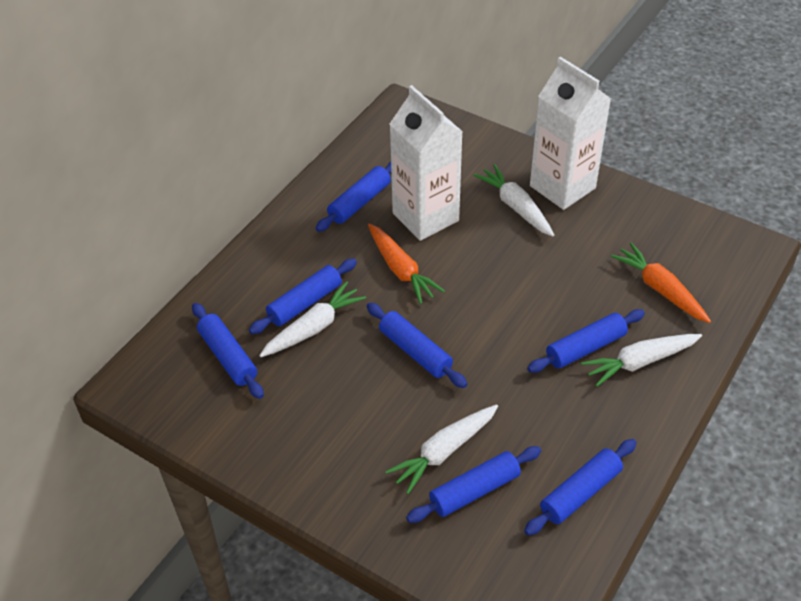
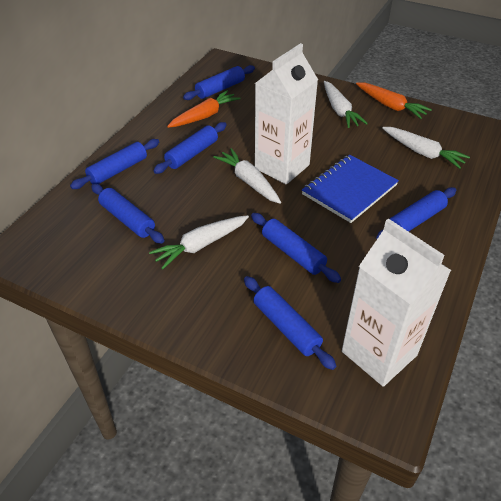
blue notebook: 0 -> 1

